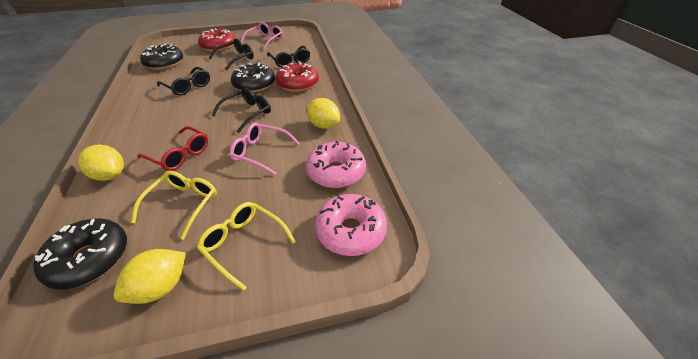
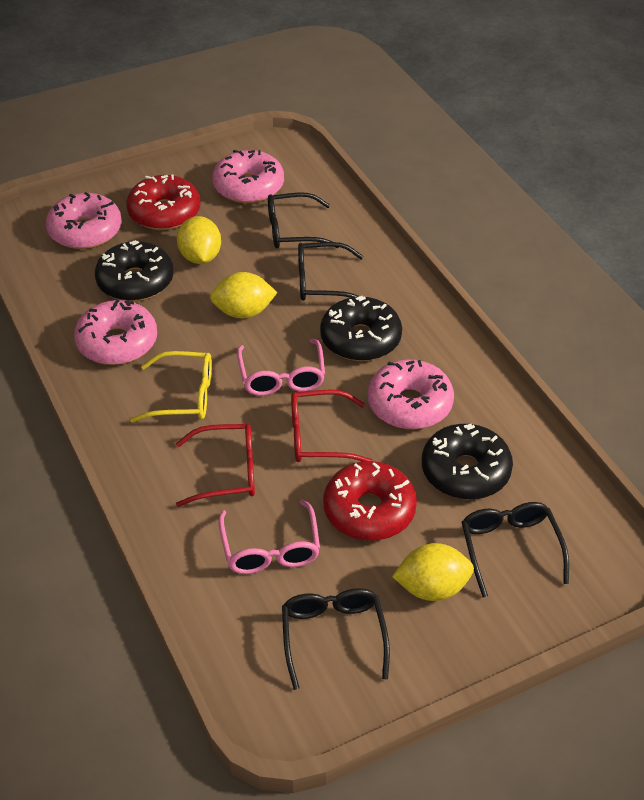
pink donut: 2 -> 4
red glasses: 1 -> 2
yellow glasses: 2 -> 1

